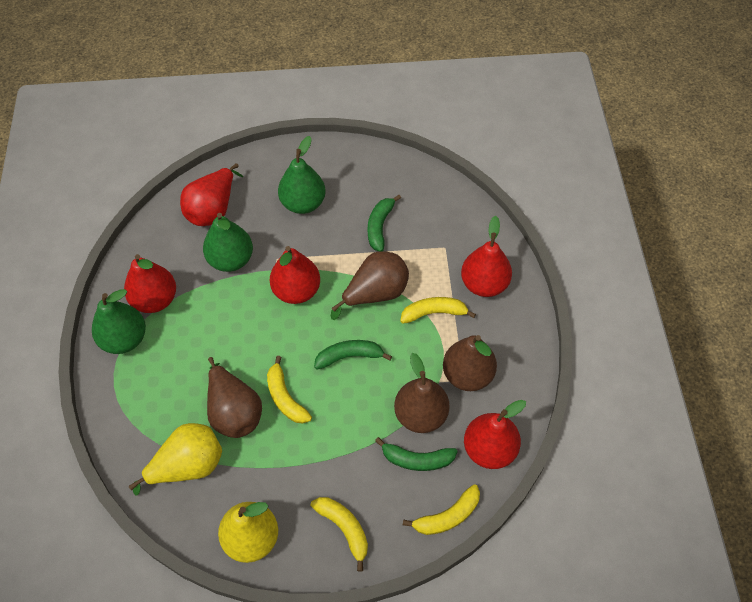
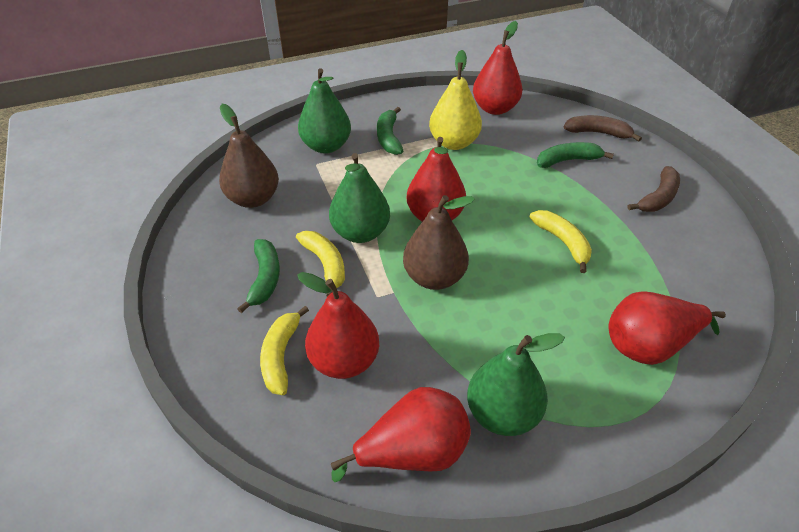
brown banana: 0 -> 2
brown pear: 4 -> 2
yellow banana: 4 -> 3
yellow pear: 2 -> 1

